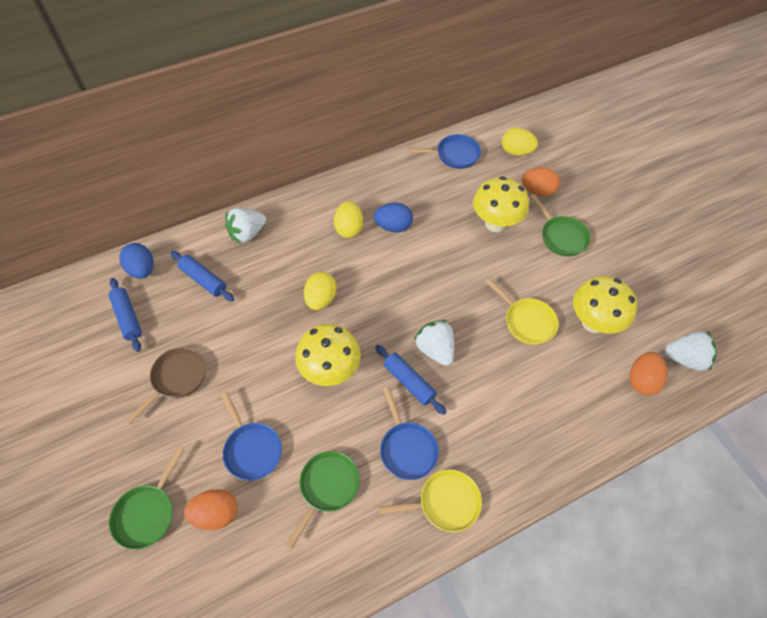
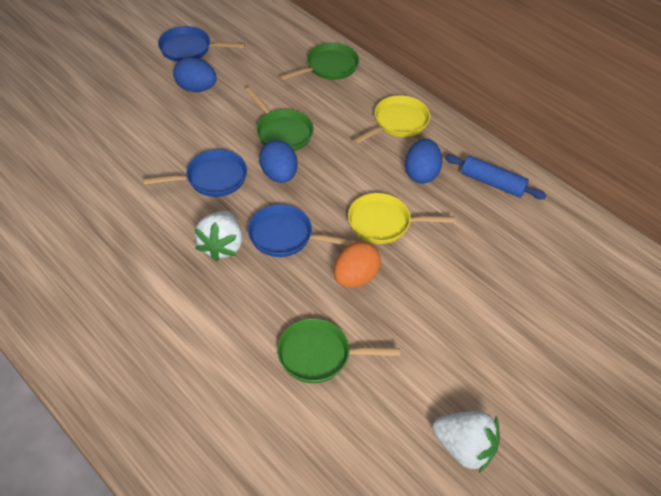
blue egg: 2 -> 3
blue rolling pin: 3 -> 1
brown pan: 1 -> 0
orange egg: 3 -> 1
white strawberry: 3 -> 2
yellow egg: 3 -> 0
yellow mushroom: 3 -> 0

